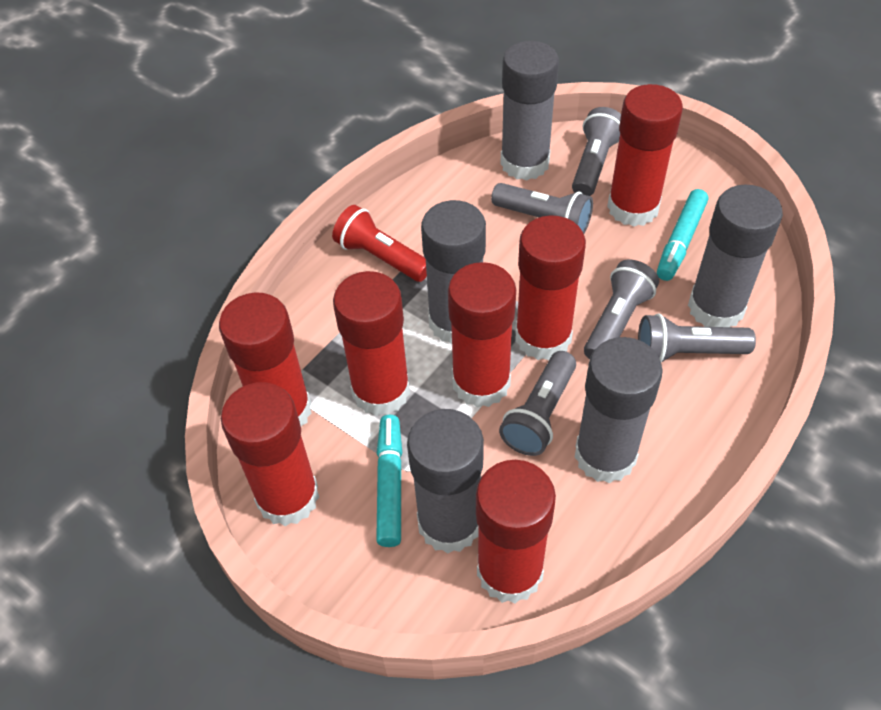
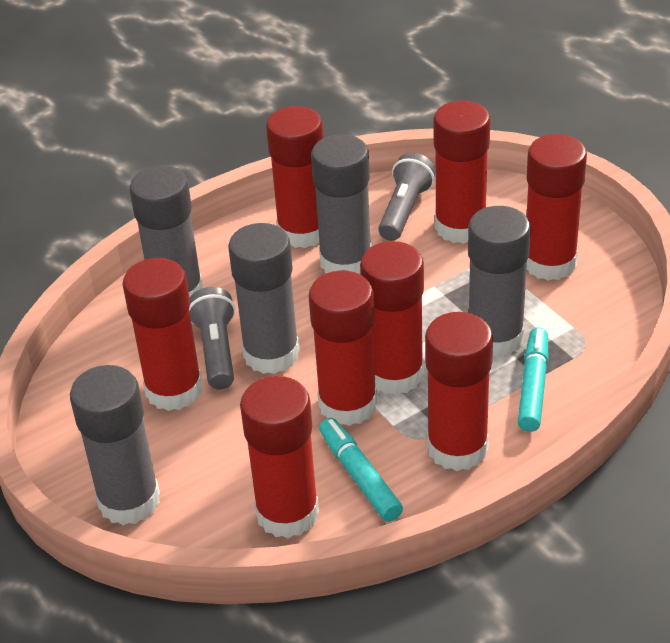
grey flashlight: 5 -> 2
red flashlight: 1 -> 0
red glue stick: 7 -> 8

